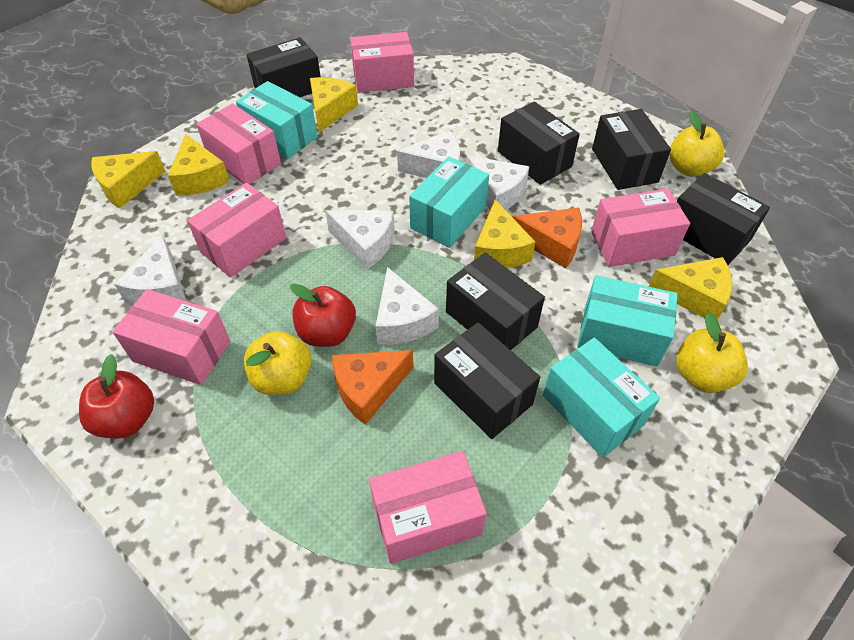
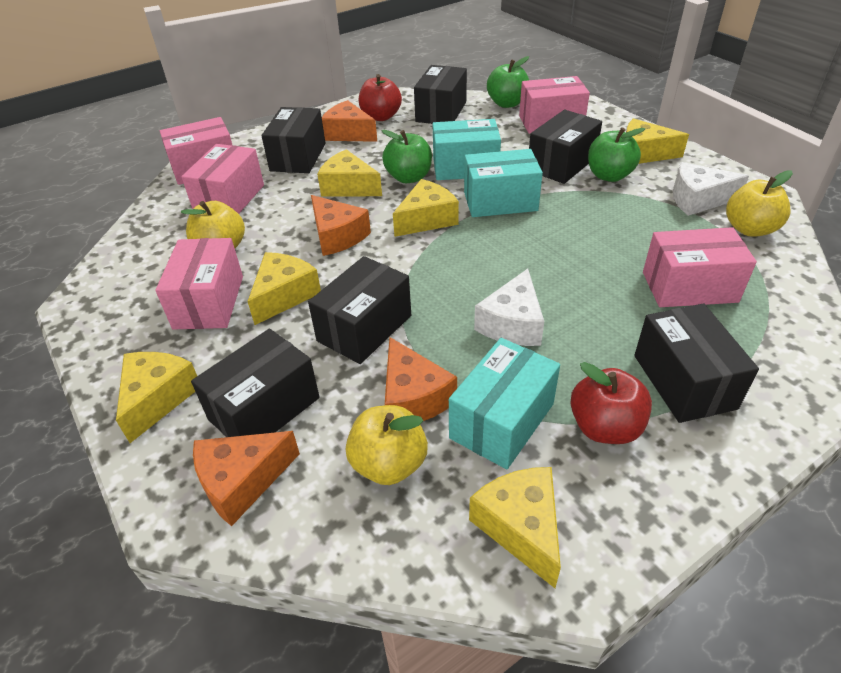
green apple: 0 -> 3
orange cheese: 2 -> 4
pink box: 6 -> 5
turquoise box: 4 -> 3
white cheese: 5 -> 2
yellow cheese: 5 -> 6

